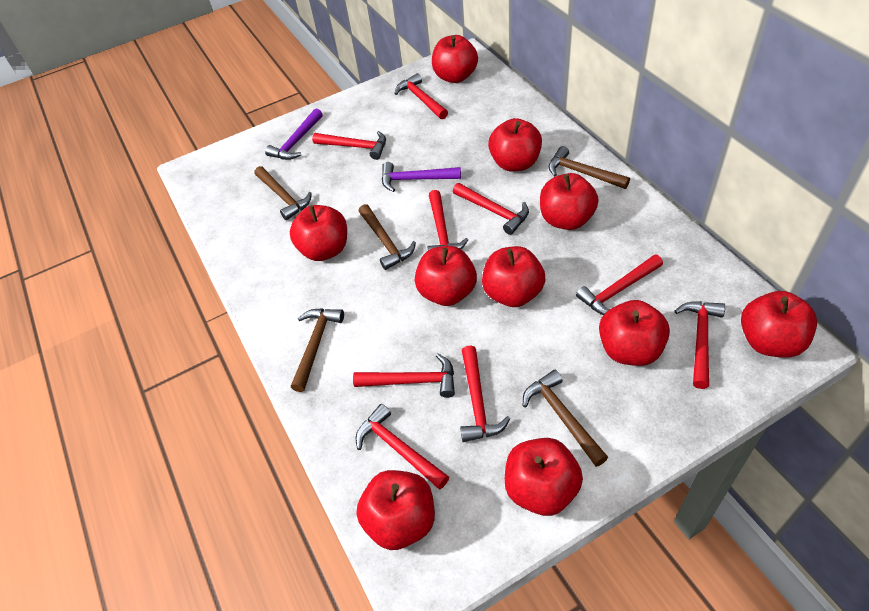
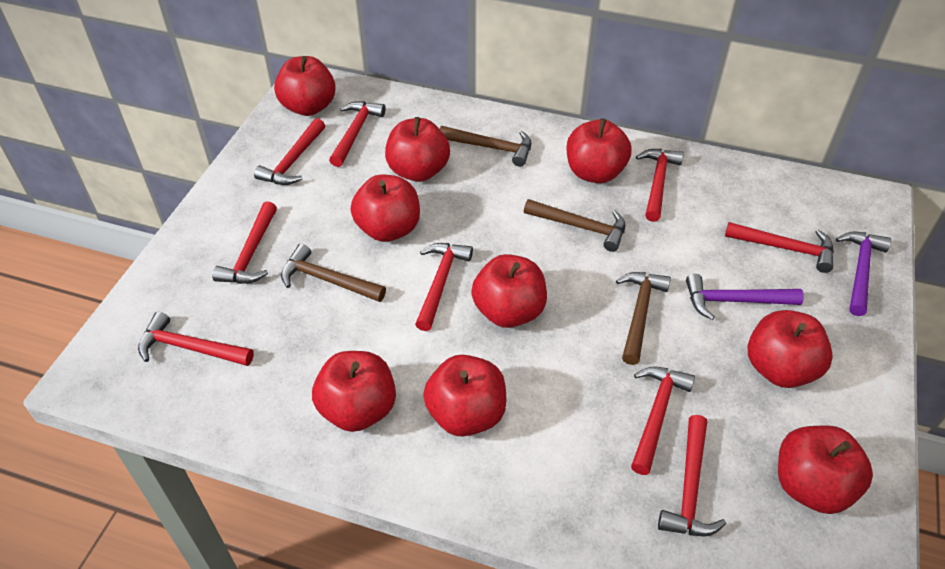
brown hammer: 5 -> 4
red apple: 10 -> 9

